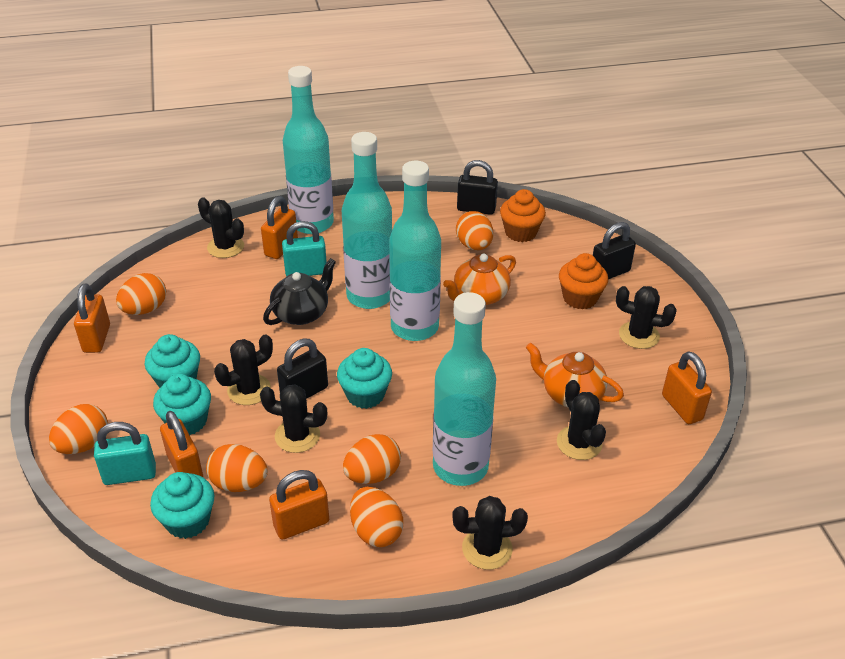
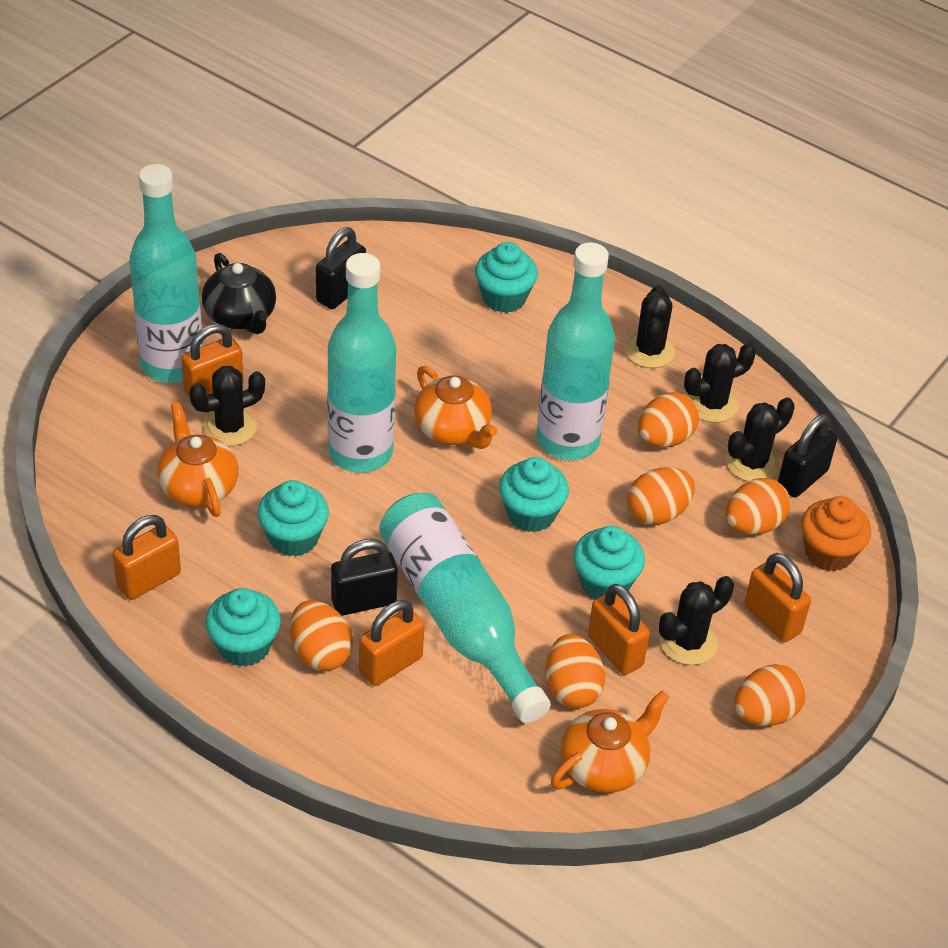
black cactus: 6 -> 5
orange cupcake: 2 -> 1
orange teapot: 2 -> 3
turquoise cupcake: 4 -> 5
turquoise padlock: 2 -> 0

